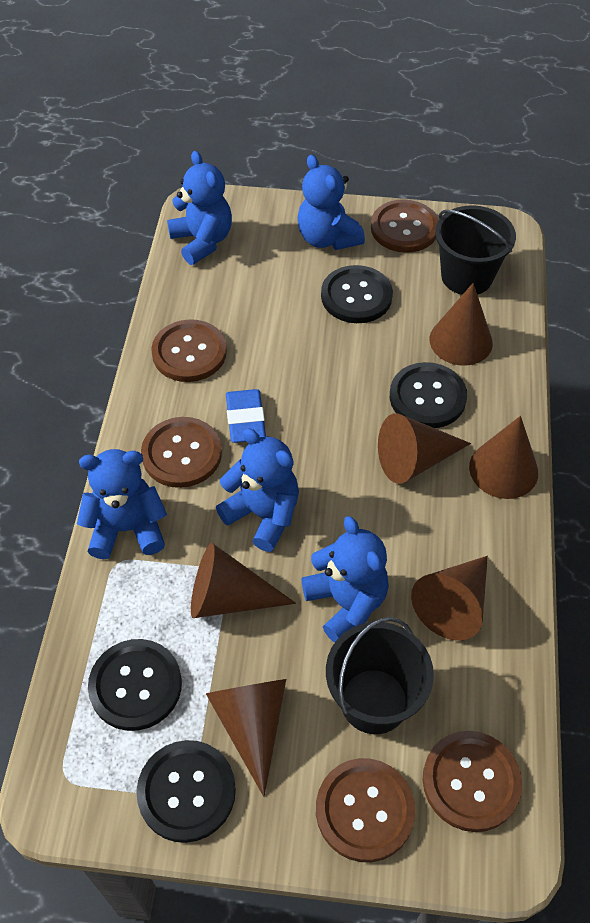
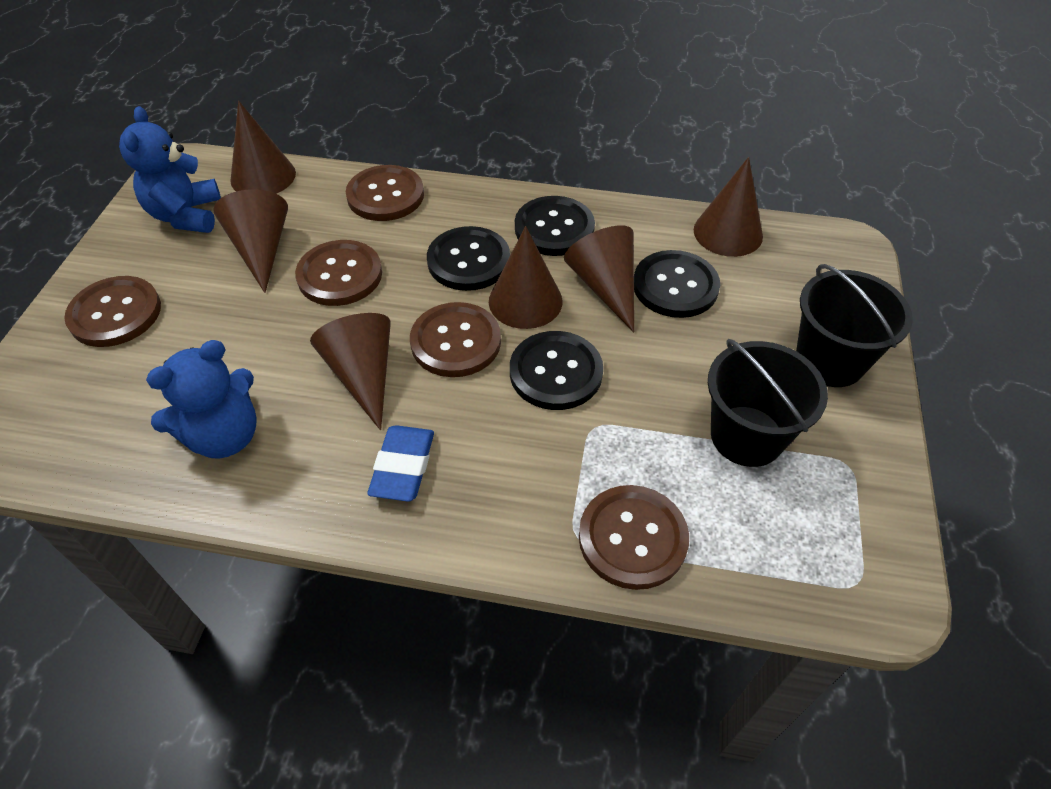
blue teddy bear: 5 -> 2

